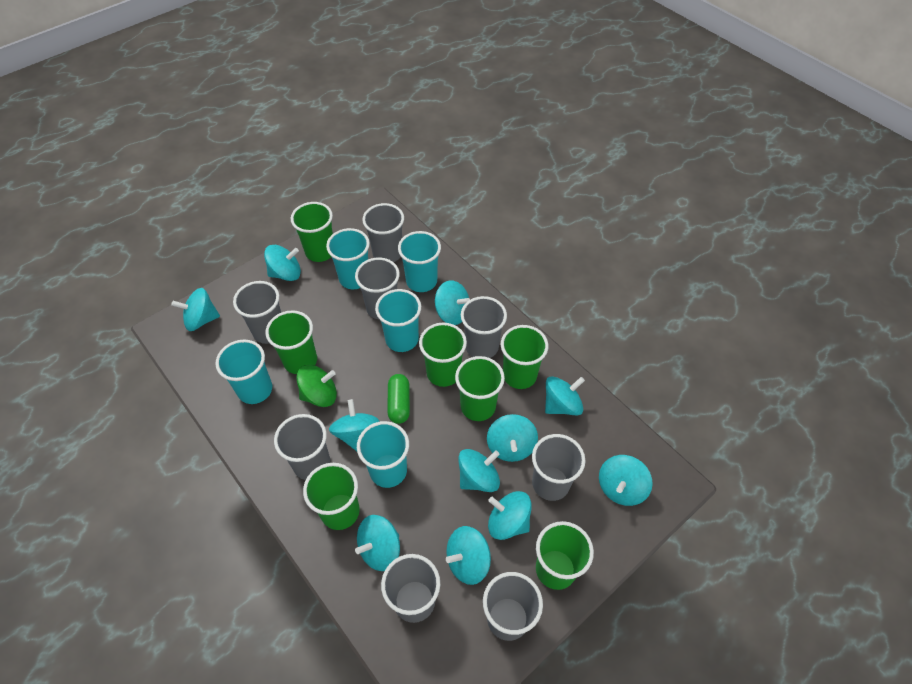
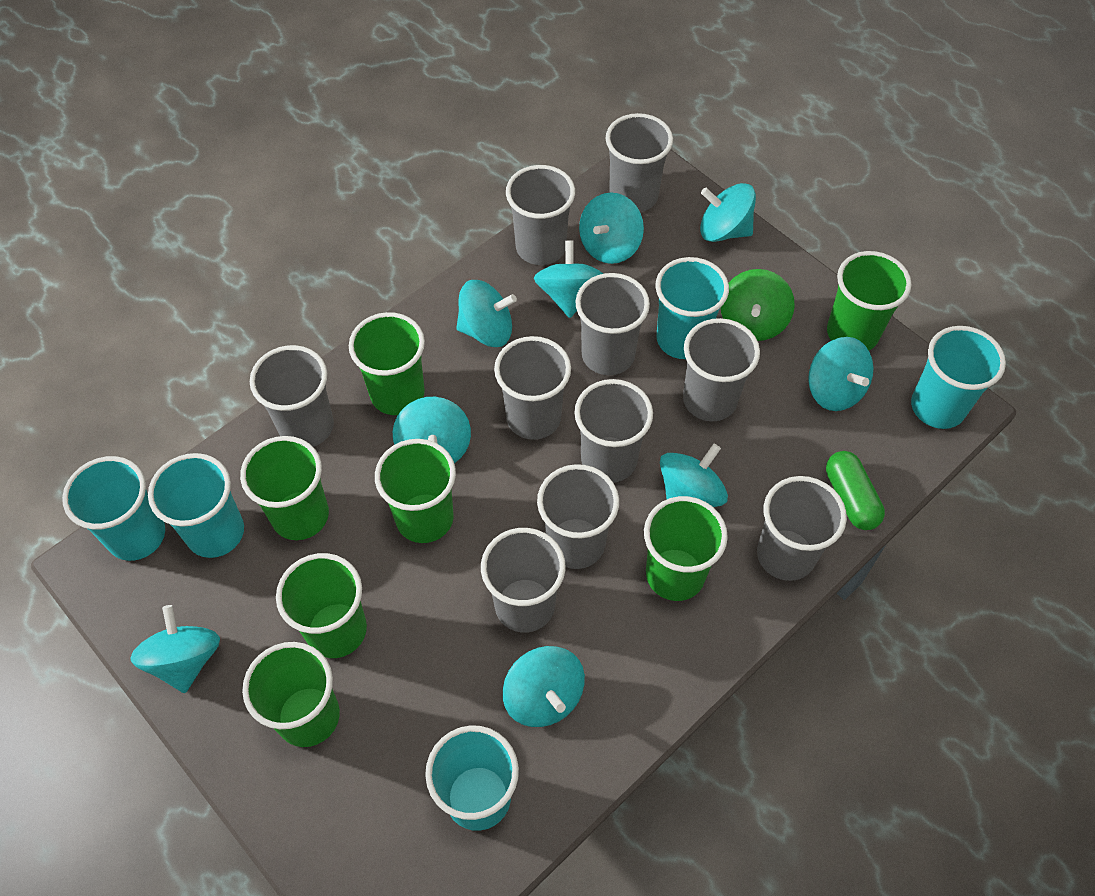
grey cup: 8 -> 10
turquoise spinning top: 11 -> 9

